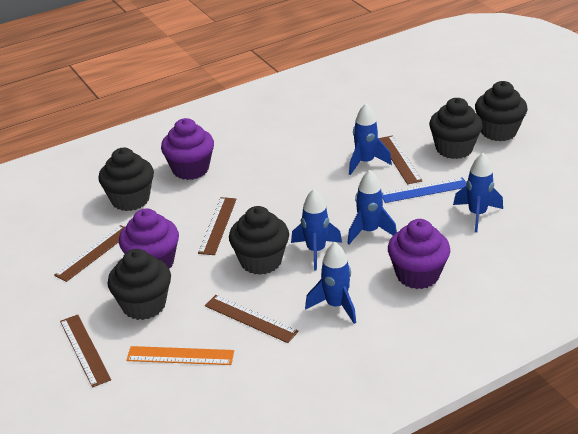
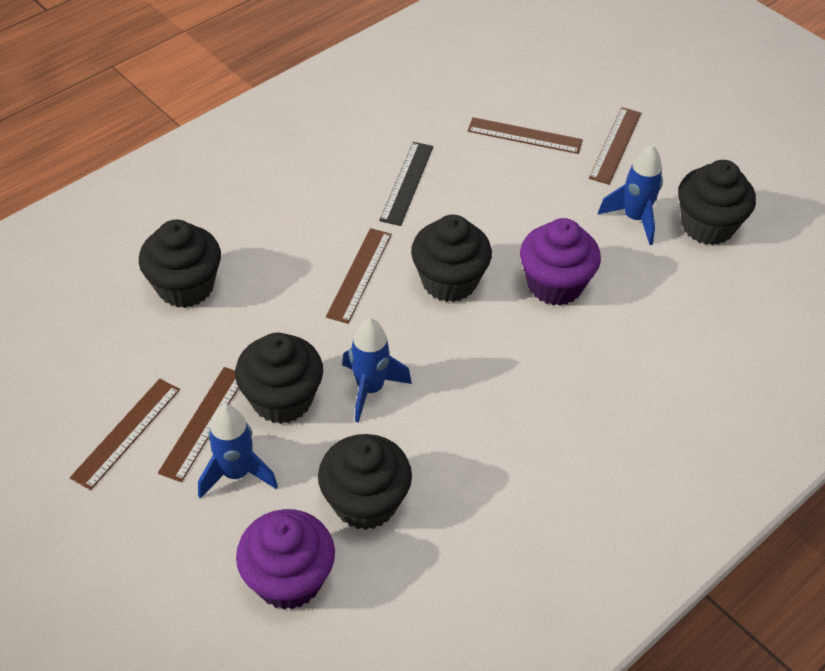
black ruler: 0 -> 1
blue rocket: 5 -> 3
blue ruler: 1 -> 0
orange ruler: 1 -> 0
purple cupcake: 3 -> 2

